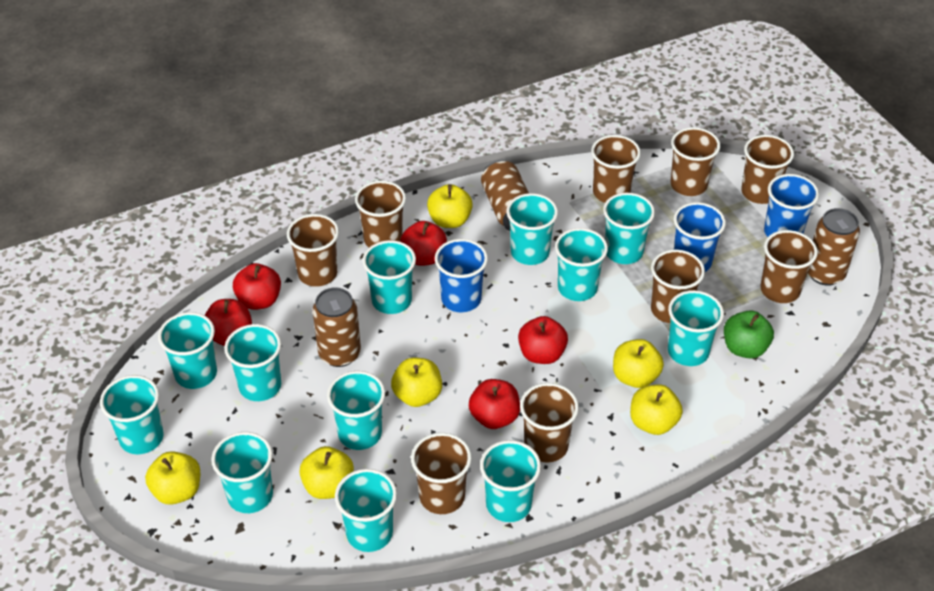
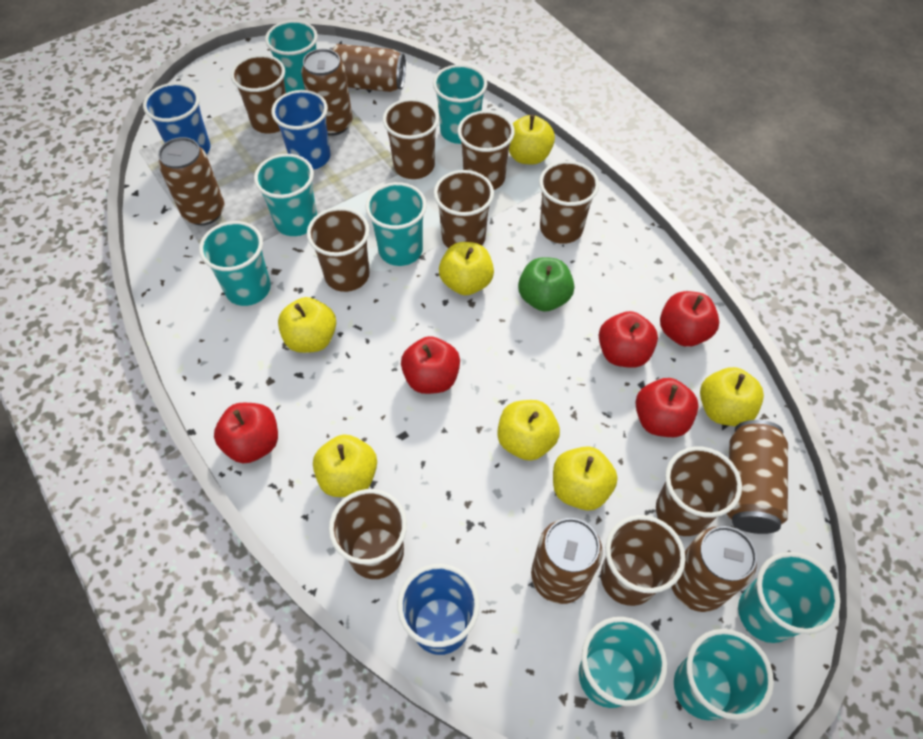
brown can: 3 -> 6
turquoise cup: 12 -> 8
yellow apple: 6 -> 7

